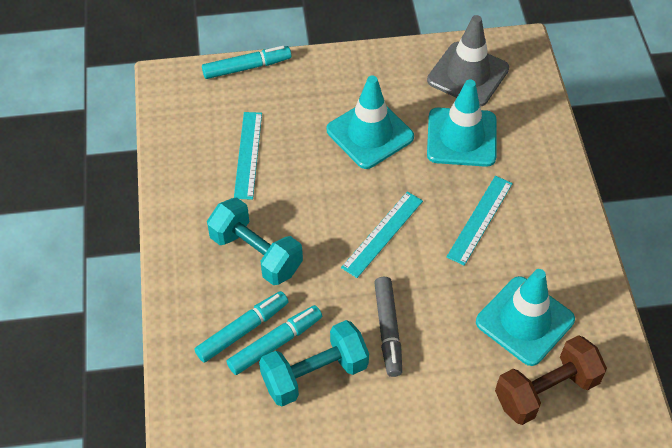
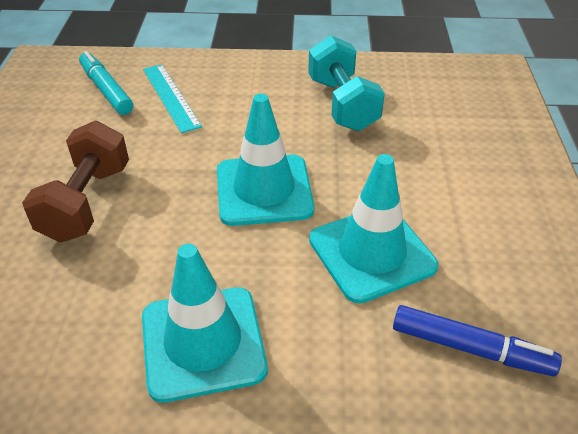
blue marker: 0 -> 1
grey marker: 1 -> 0
grey traffic cone: 1 -> 0
turquoise dumbbell: 2 -> 1
turquoise marker: 3 -> 1
turquoise ruler: 3 -> 1

